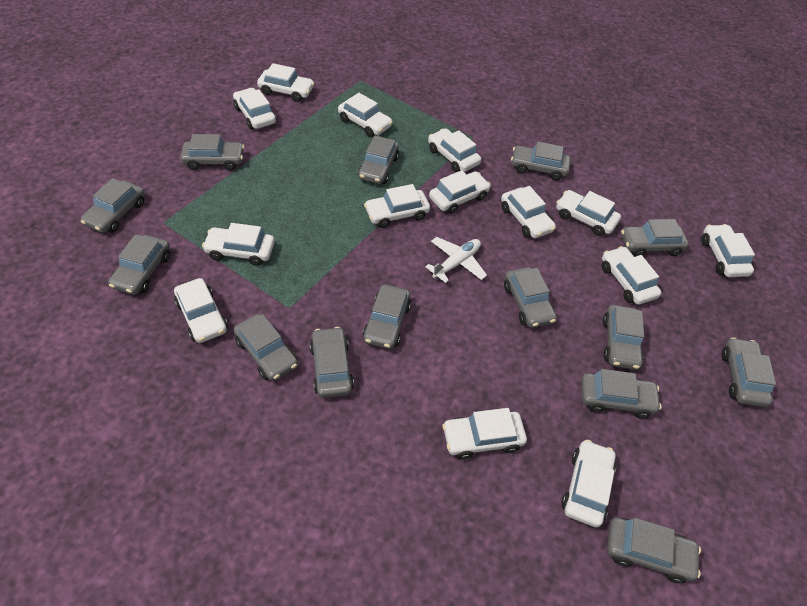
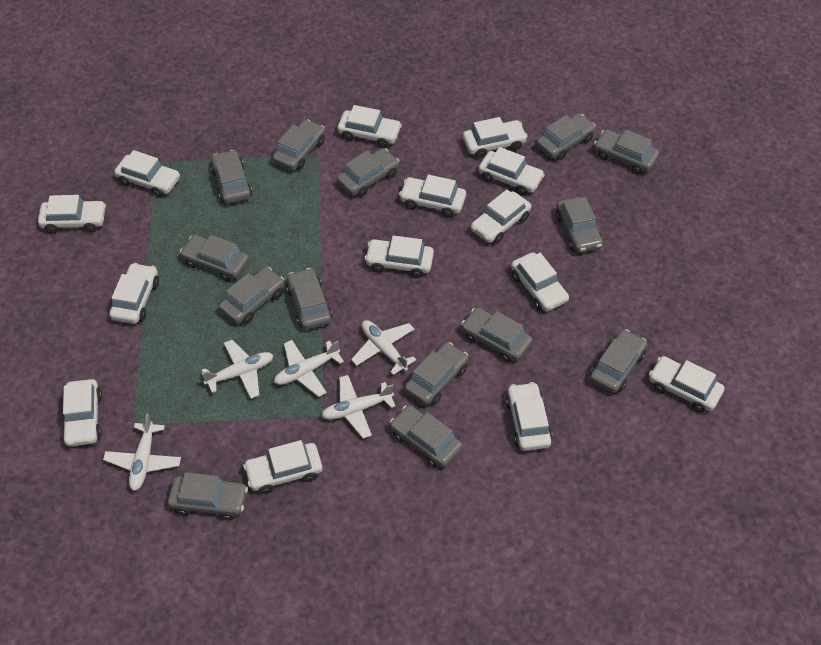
white plane: 1 -> 5

